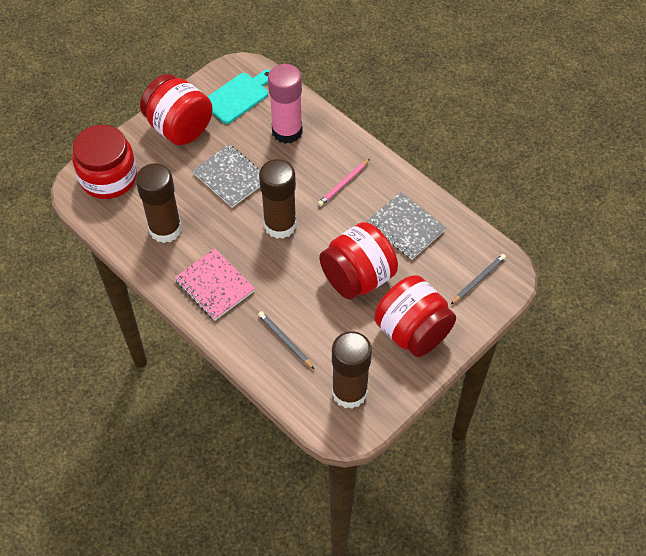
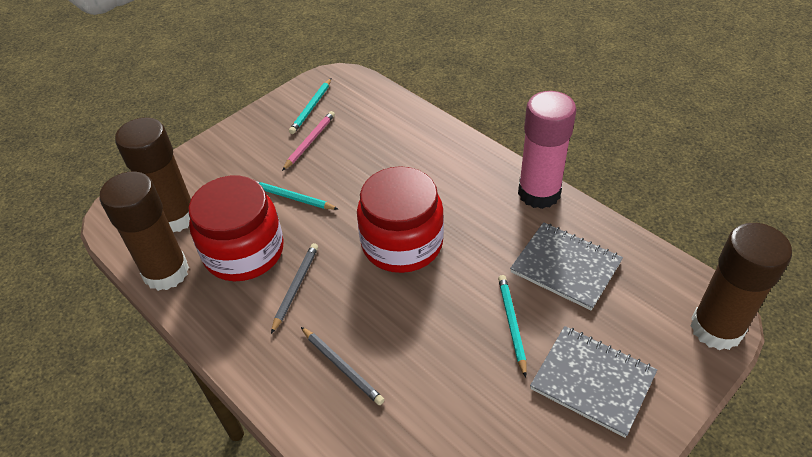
pink notebook: 1 -> 0
red jar: 4 -> 2
turquoise cutting board: 1 -> 0
turquoise pencil: 0 -> 3

